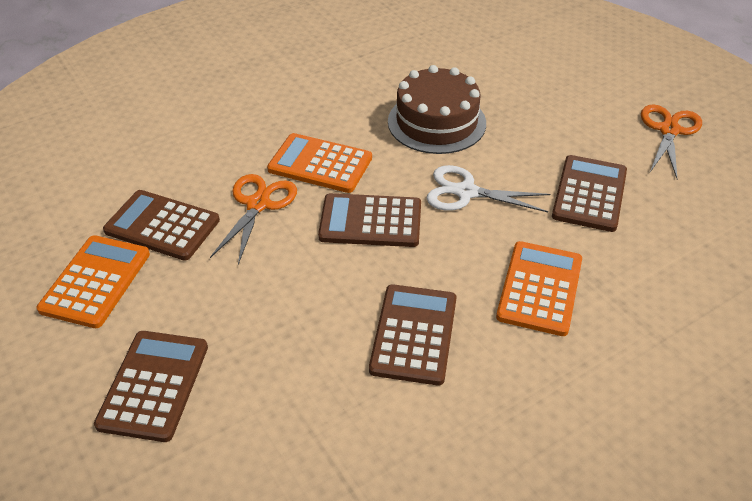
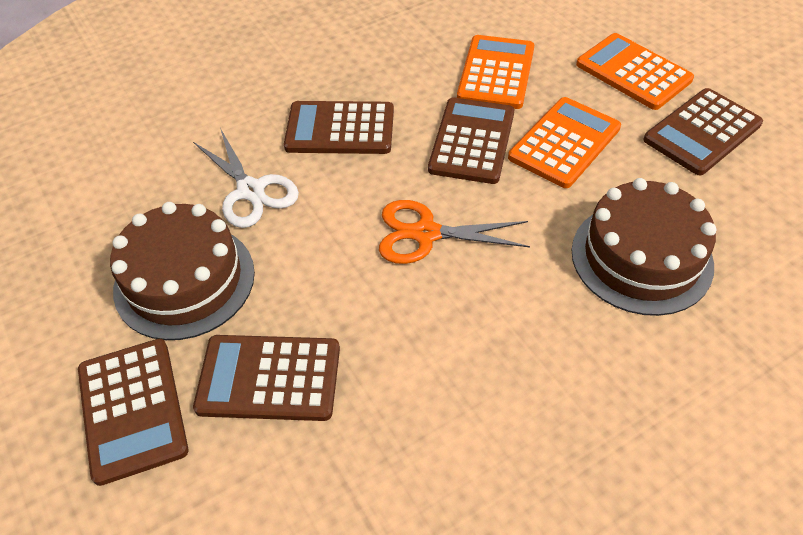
brown cake: 1 -> 2
orange scissors: 2 -> 1

